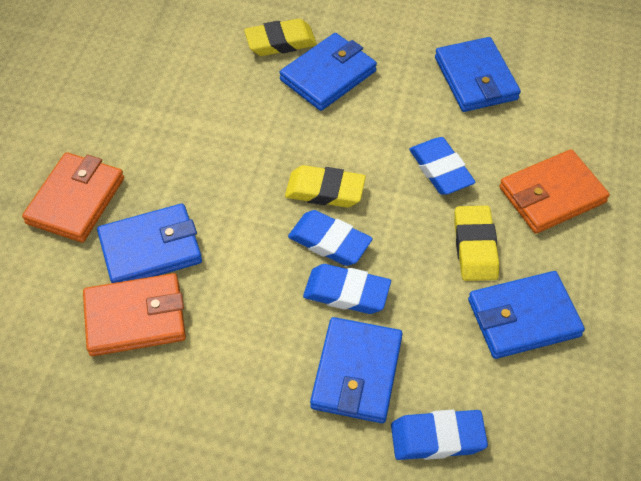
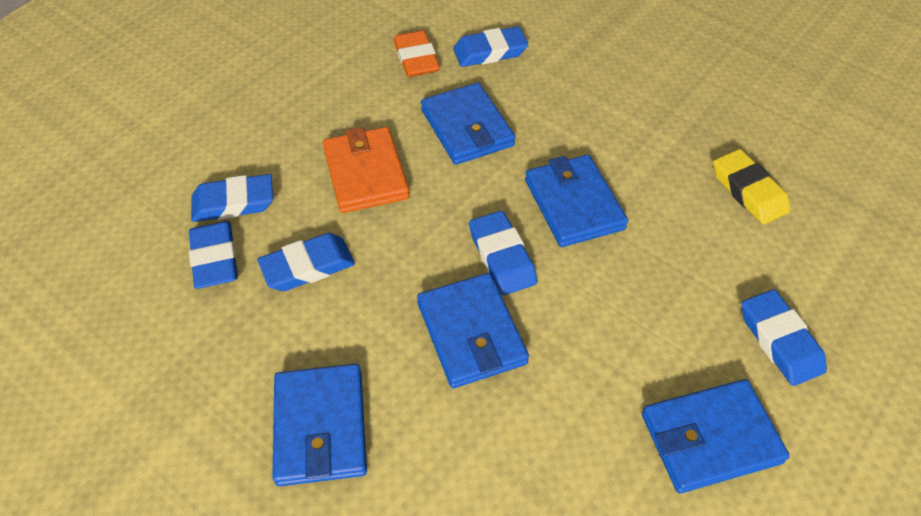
blue eraser: 4 -> 6
orange eraser: 0 -> 1
orange wallet: 3 -> 1
yellow eraser: 3 -> 1

